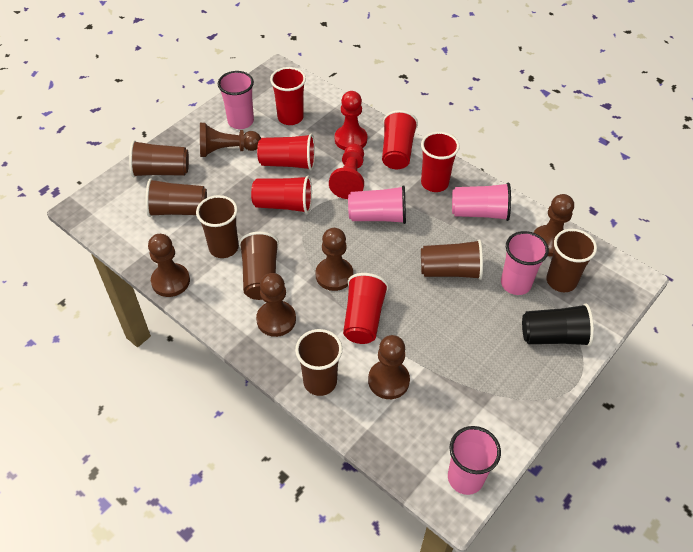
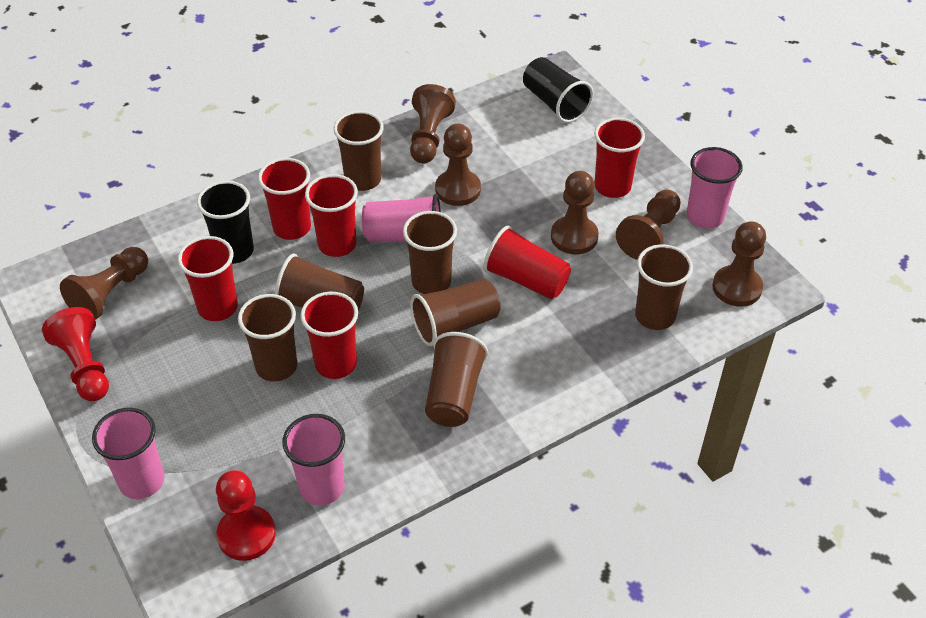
black cup: 1 -> 2
pink cup: 5 -> 4

